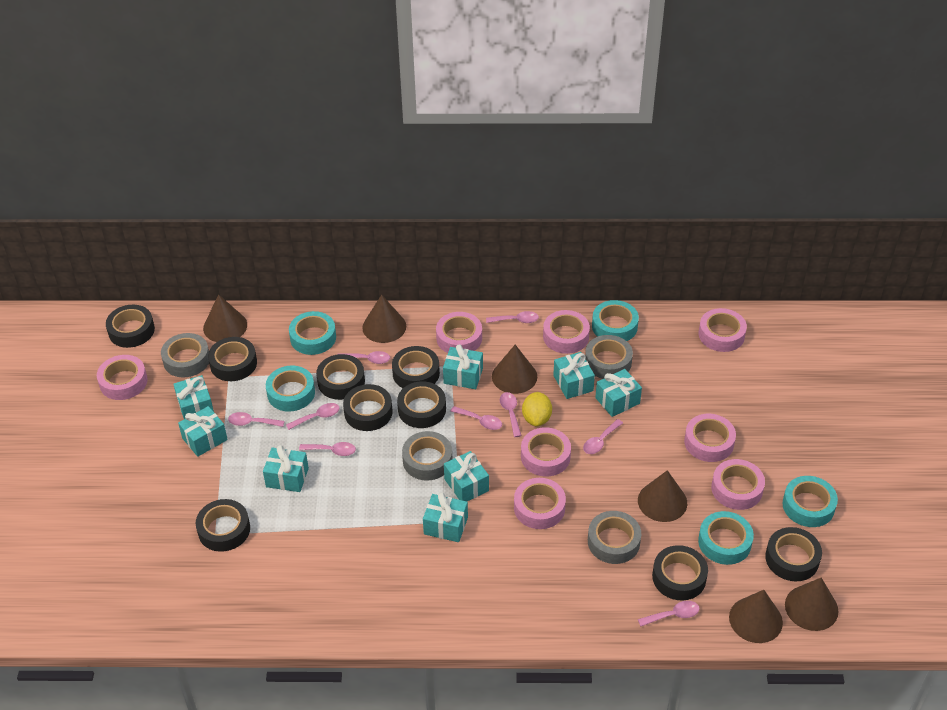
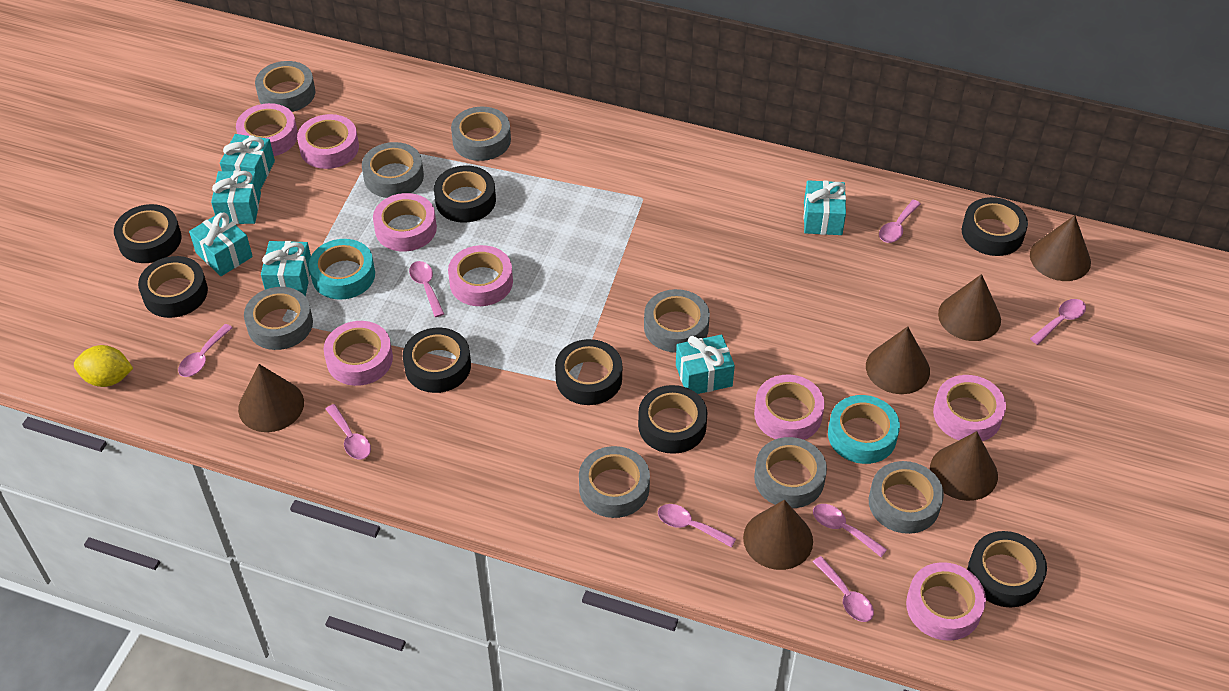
black tape: 9 -> 8
grey tape: 4 -> 8
pink spoon: 9 -> 8
turquoise gift: 8 -> 6
turquoise tape: 5 -> 2

